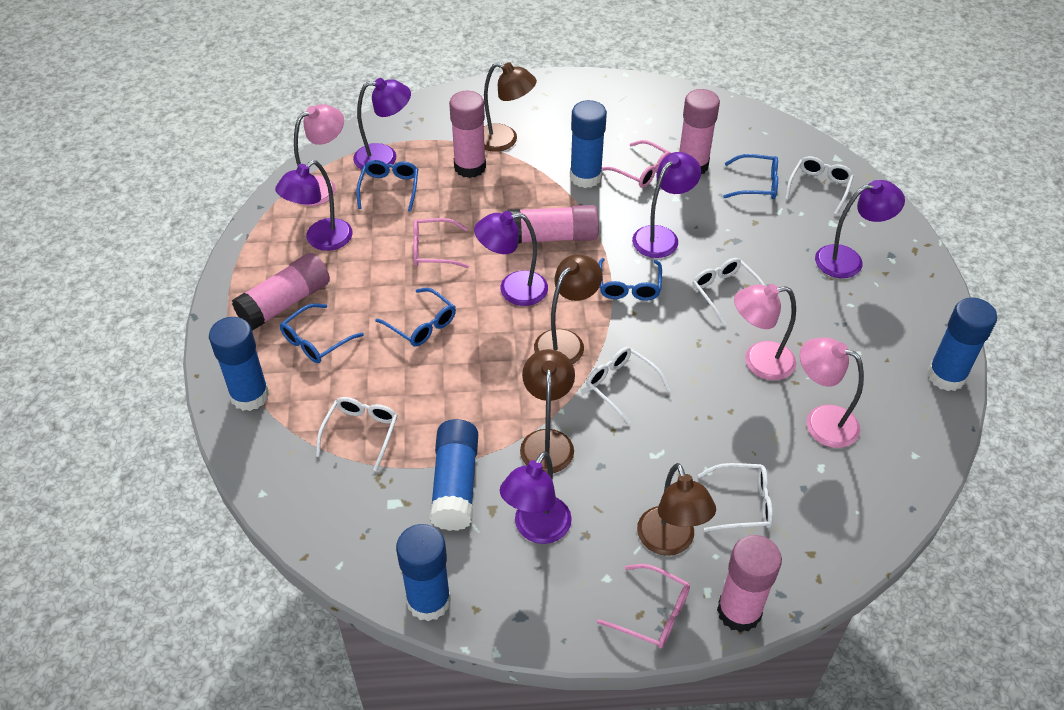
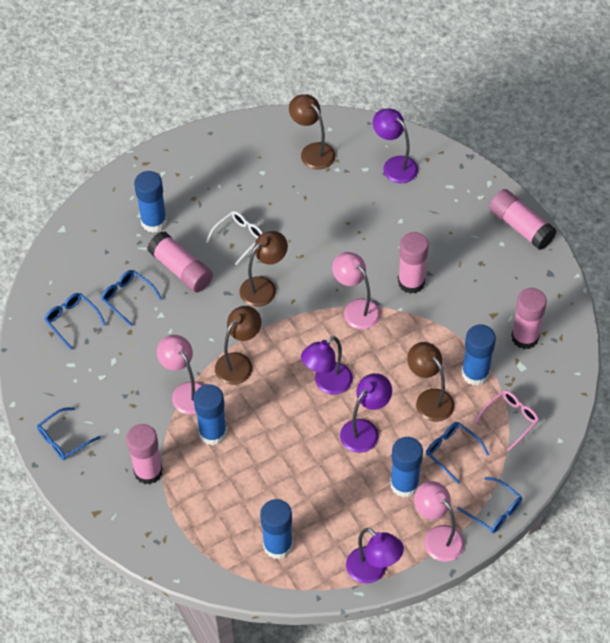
pink glasses: 3 -> 1
purple lamp: 6 -> 4
white glasses: 5 -> 1

